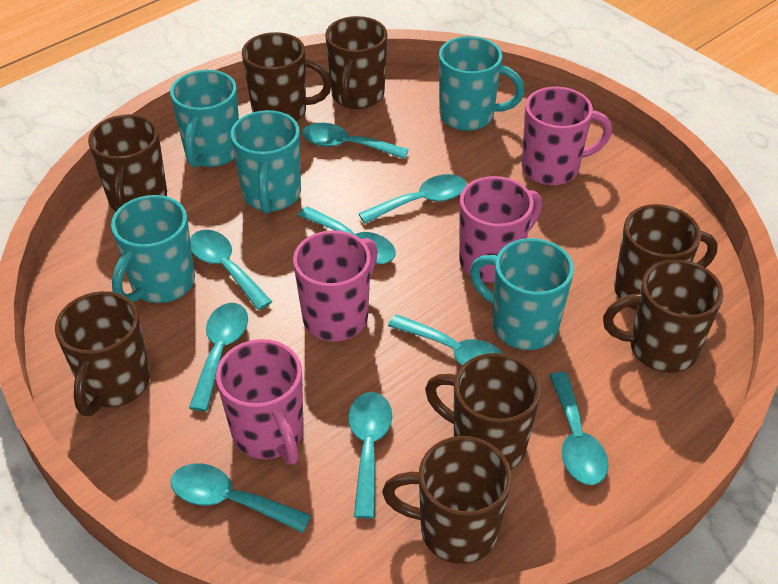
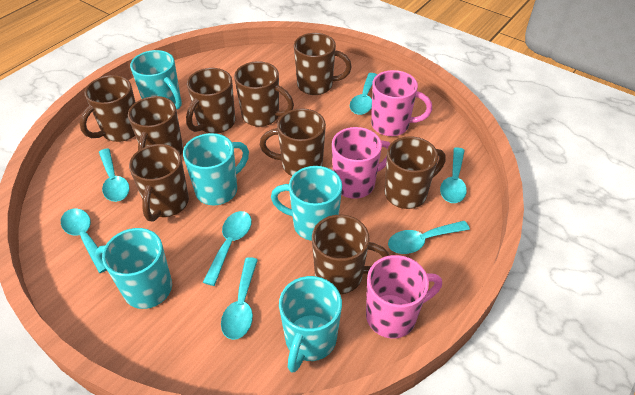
brown mug: 8 -> 9
pink mug: 4 -> 3
turquoise spoon: 9 -> 7

